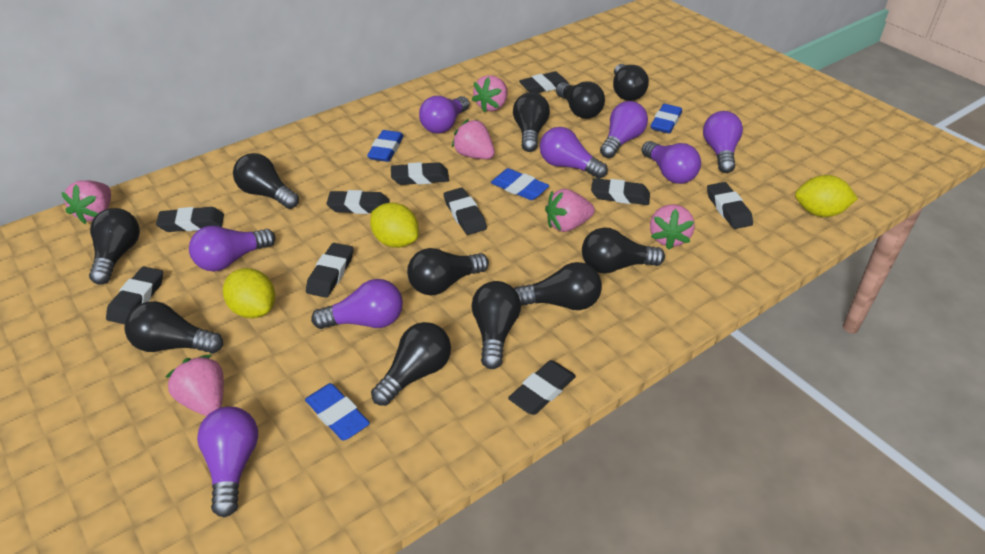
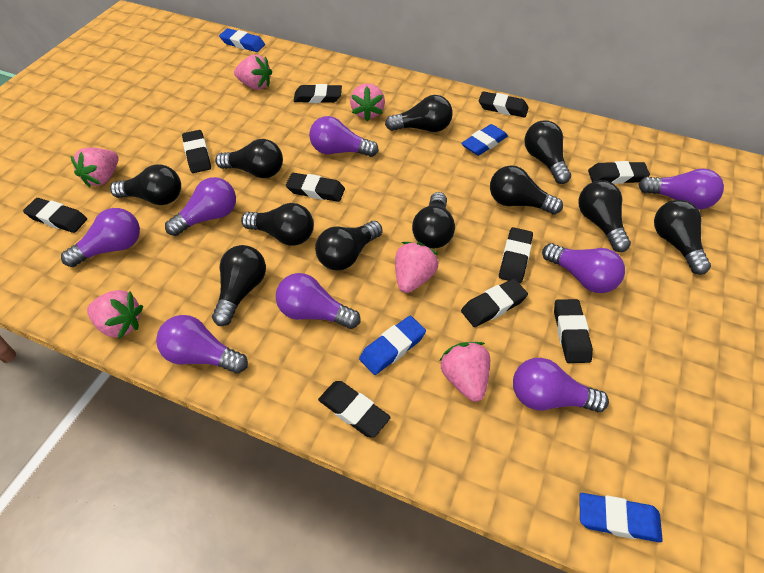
yellow lemon: 3 -> 0

